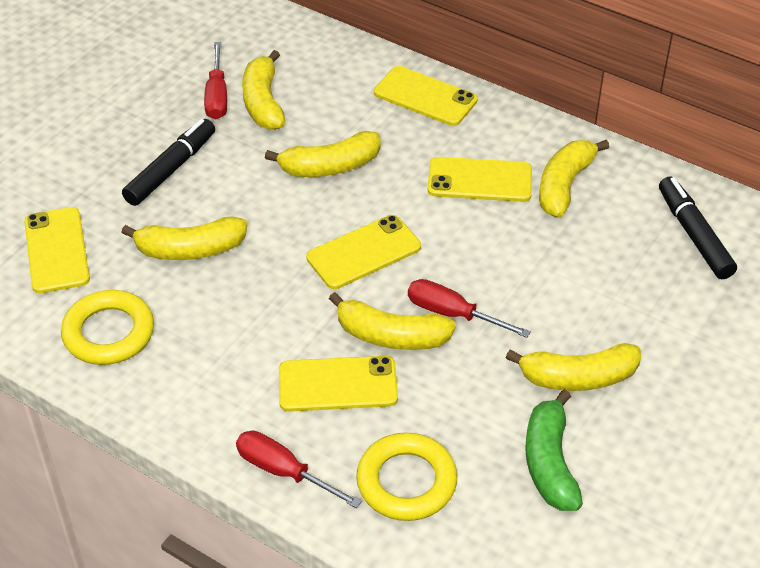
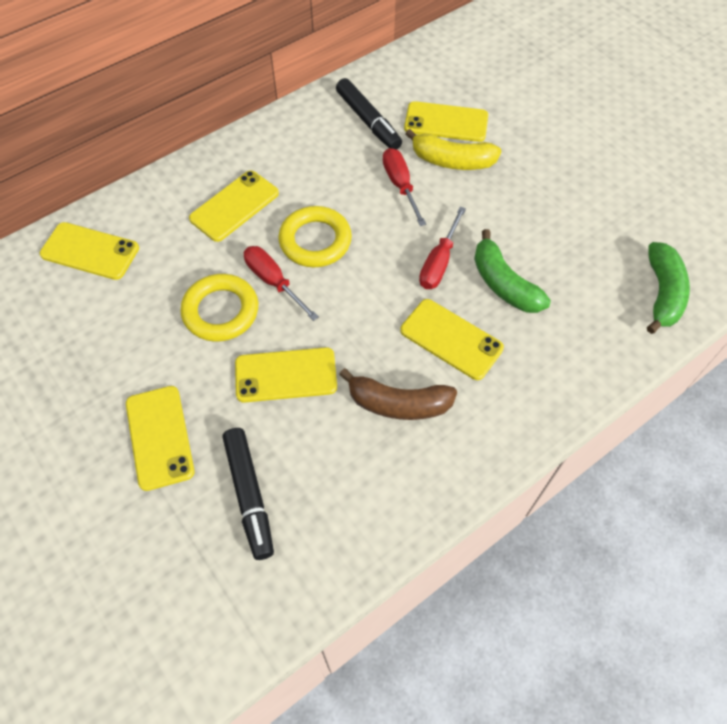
brown banana: 0 -> 1
green banana: 1 -> 2
yellow banana: 6 -> 1
yellow phone: 5 -> 6

